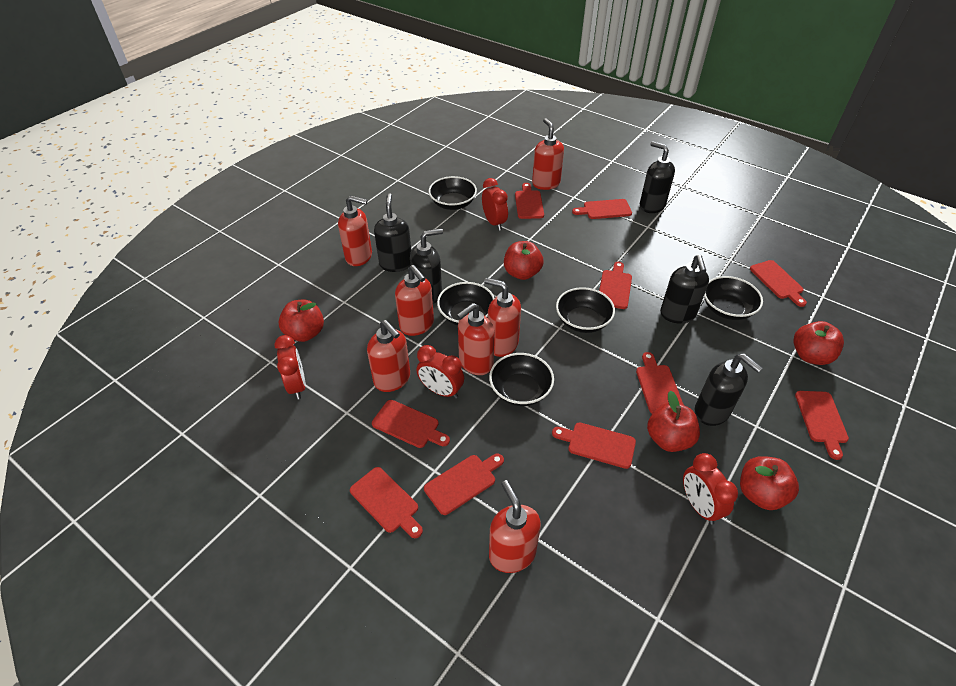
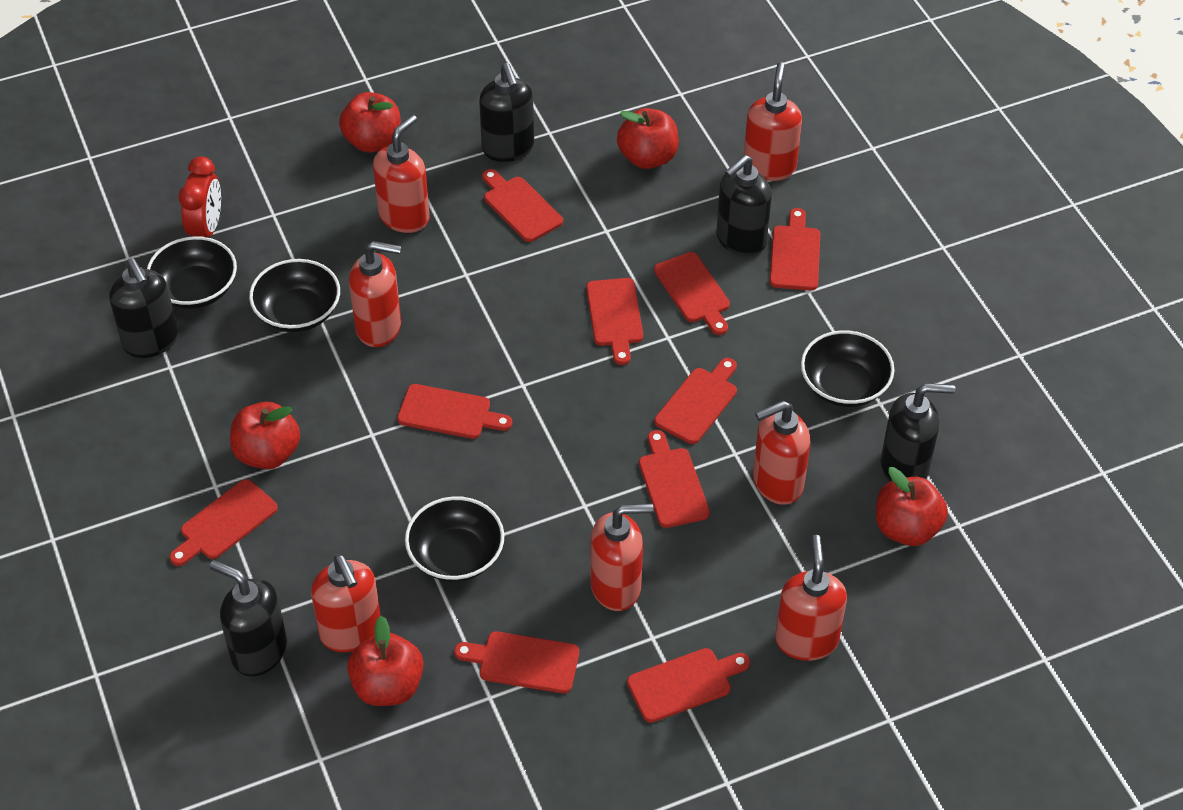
black bowl: 5 -> 4
red clock: 4 -> 1

